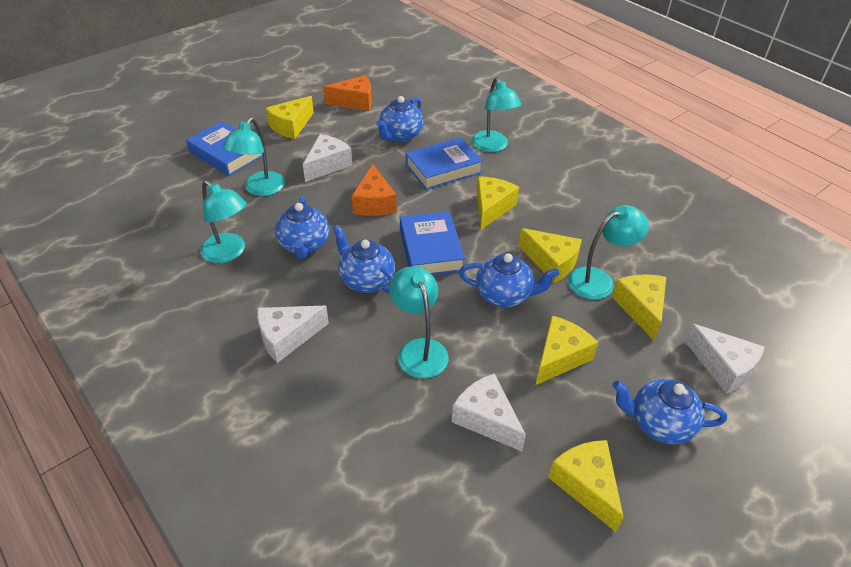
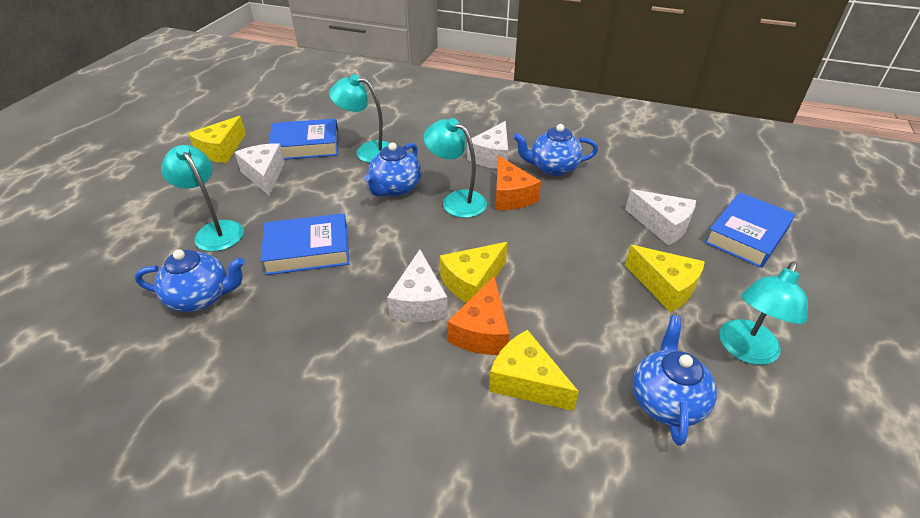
blue teapot: 5 -> 4
turquoise lamp: 5 -> 4
yellow cheese: 6 -> 4

